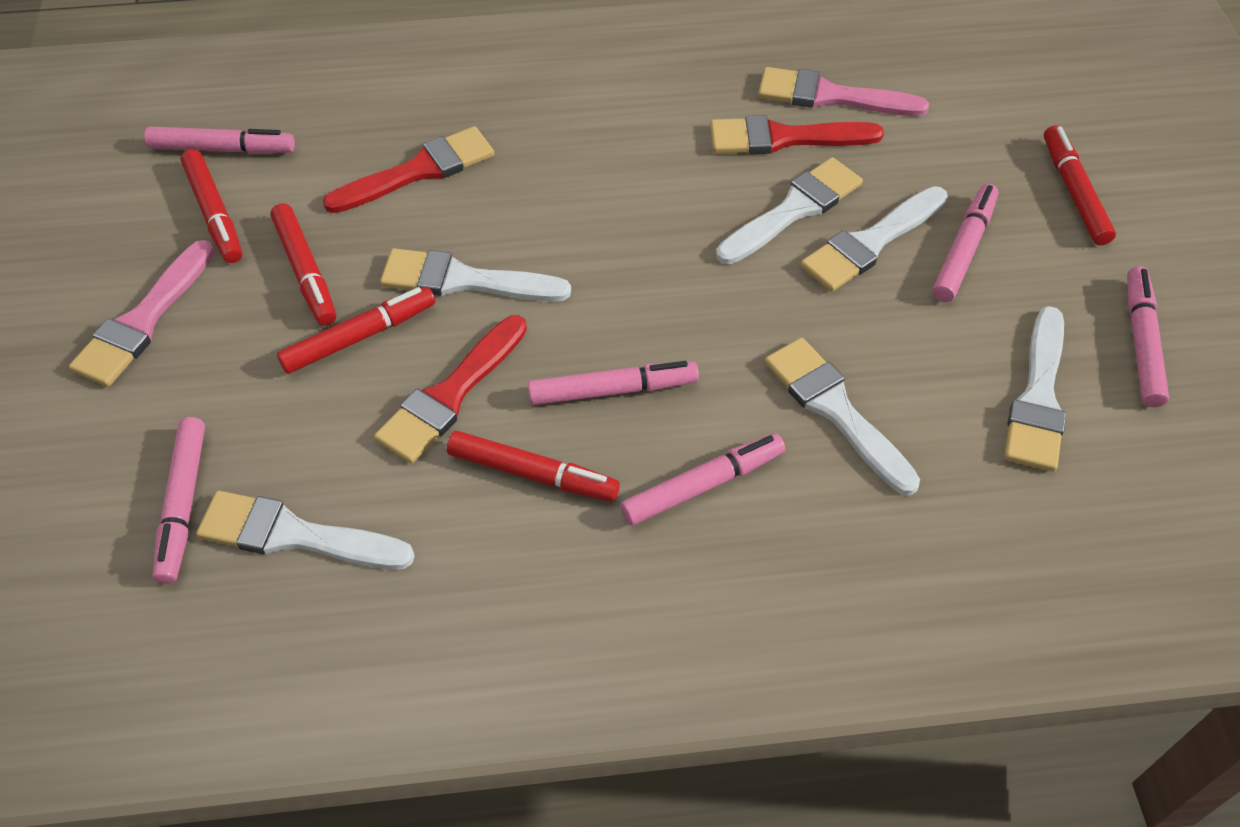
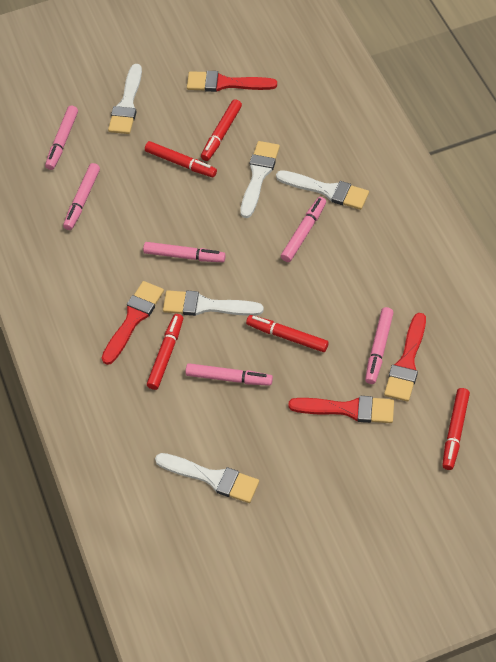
pink brush: 2 -> 0
red brush: 3 -> 4
white brush: 6 -> 5

